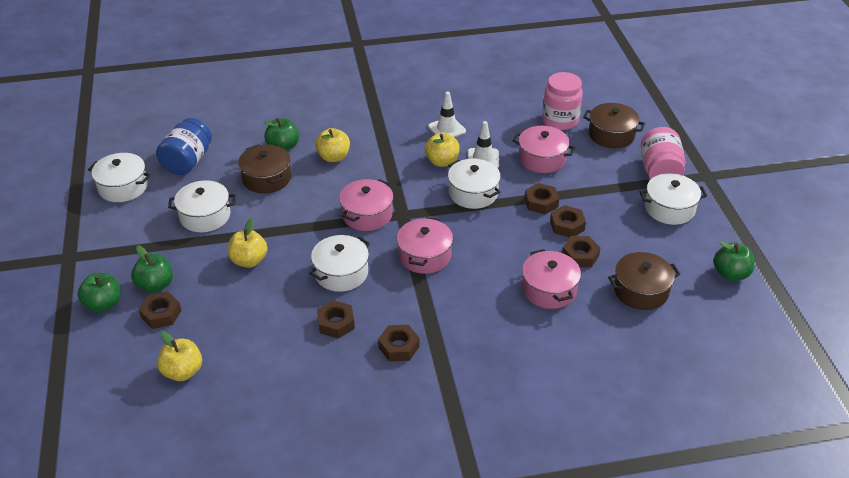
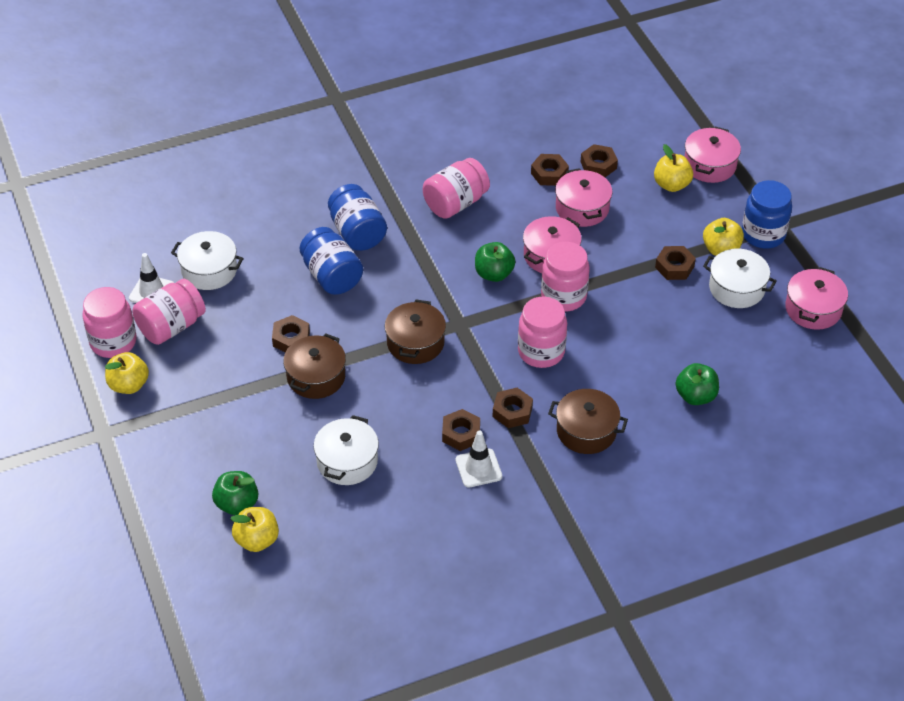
blue jar: 1 -> 3
green apple: 4 -> 3
pink jar: 2 -> 5
white pot: 5 -> 3

